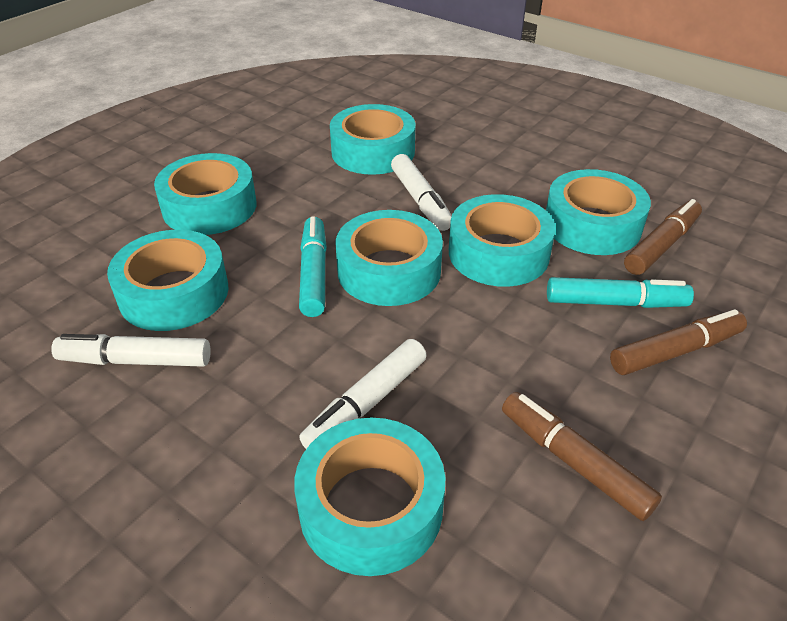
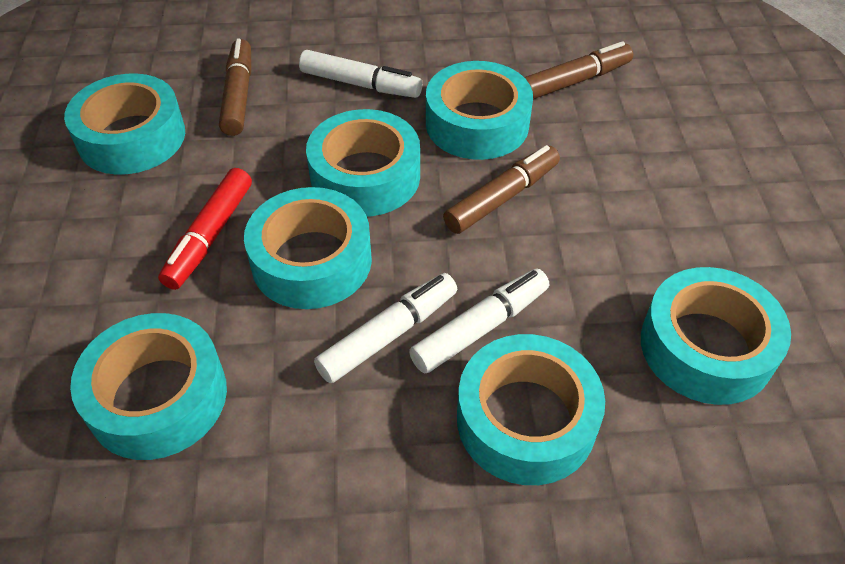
red marker: 0 -> 1
turquoise marker: 2 -> 0

